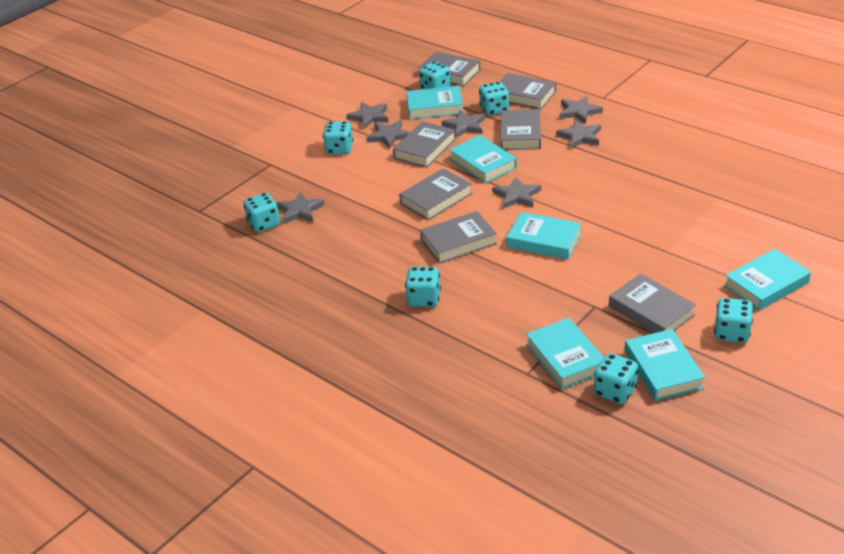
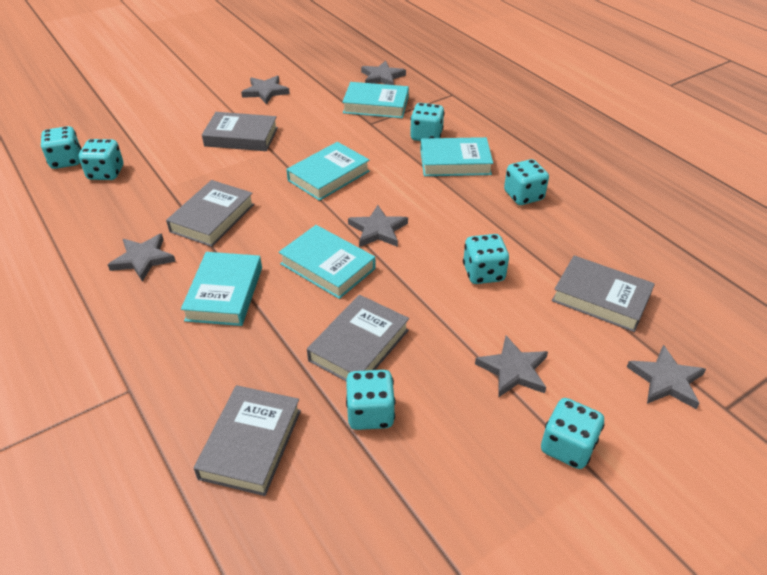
grey book: 7 -> 5
grey star: 7 -> 6
turquoise book: 6 -> 5

